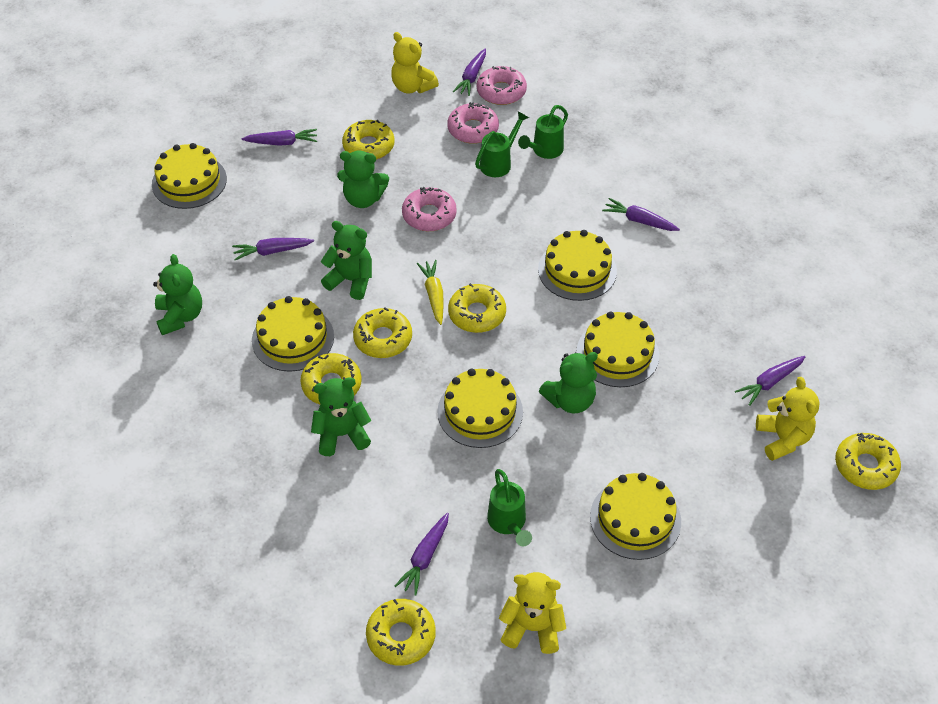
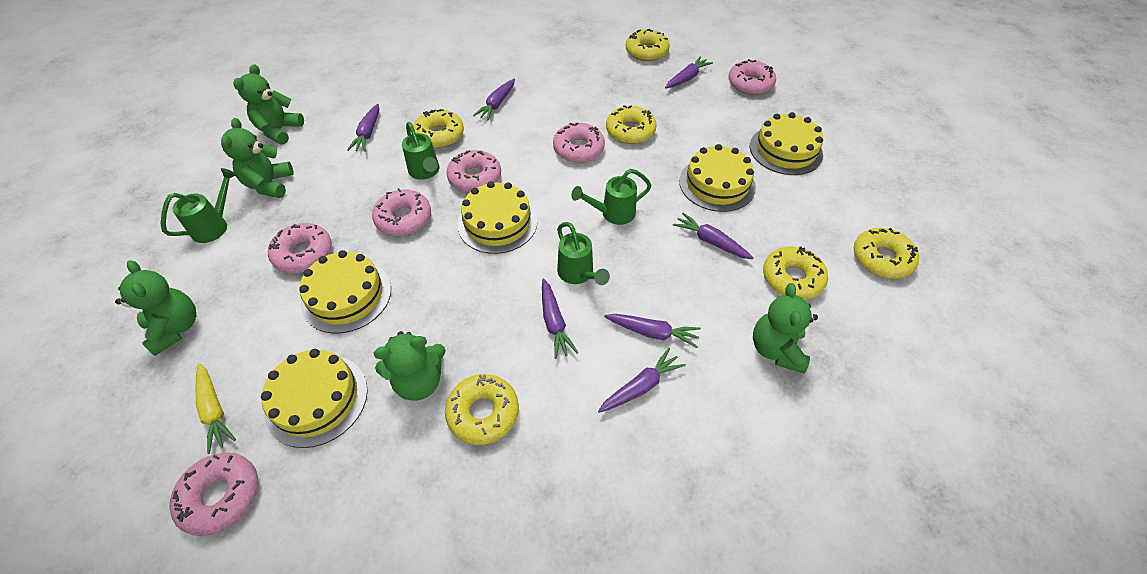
green watering can: 3 -> 4
pink donut: 3 -> 6
purple carrot: 6 -> 7
yellow cake: 6 -> 5
yellow teddy bear: 3 -> 0

